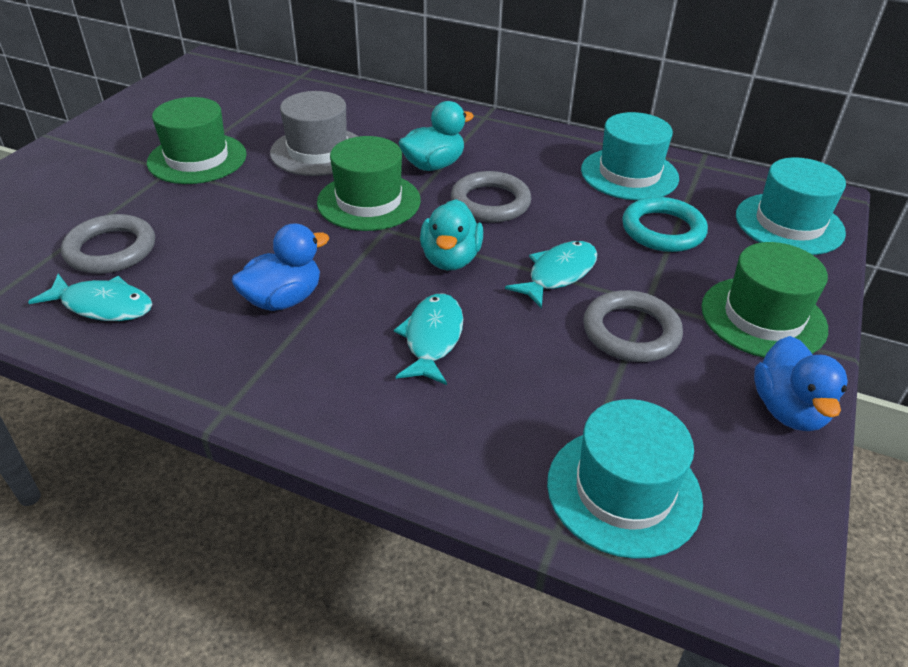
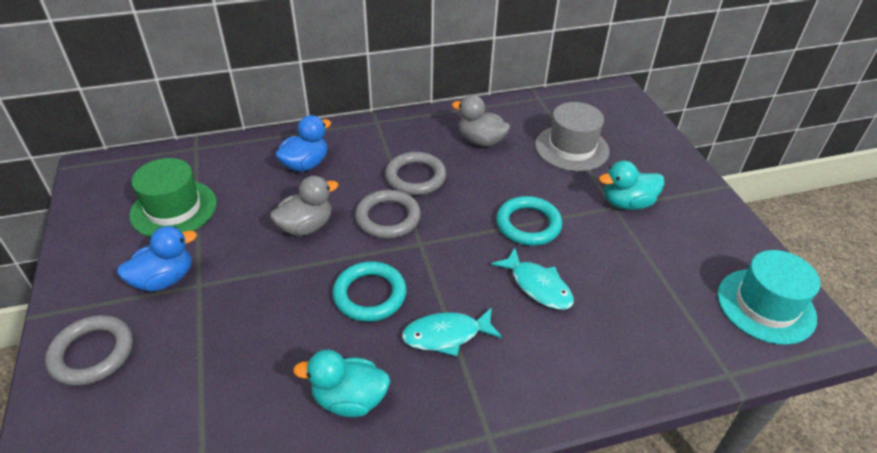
green hat: 3 -> 1
grey duck: 0 -> 2
turquoise fish: 3 -> 2
turquoise hat: 3 -> 1
turquoise ring: 1 -> 2

